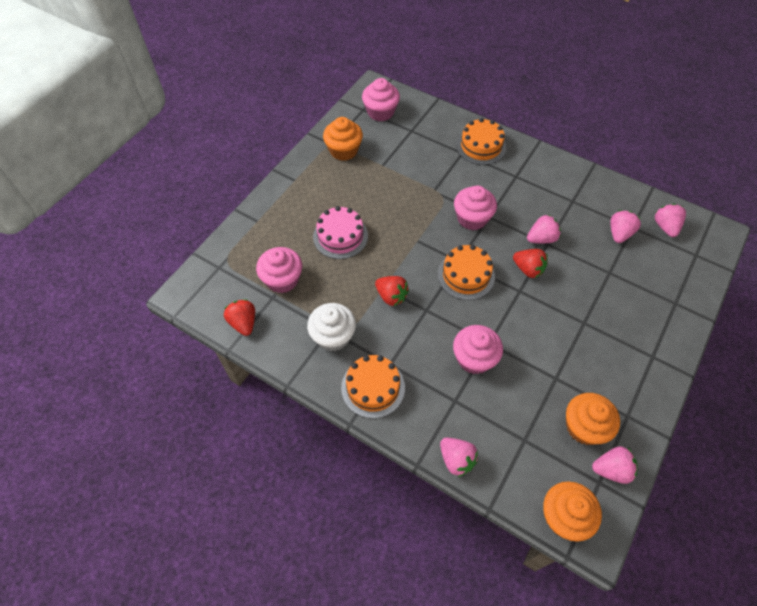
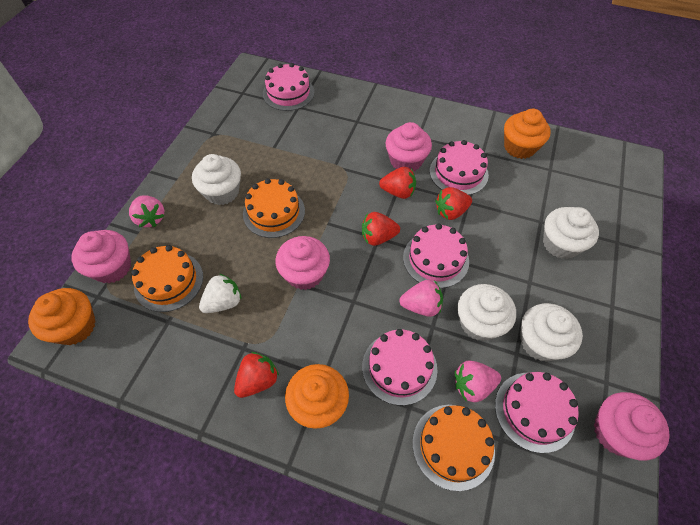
pink cake: 1 -> 5
pink strawberry: 5 -> 3
red strawberry: 3 -> 4
white cupcake: 1 -> 4
white strawberry: 0 -> 1

